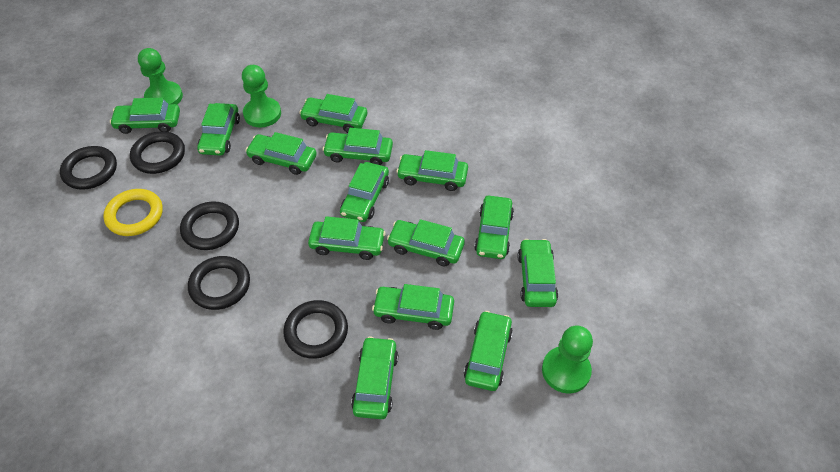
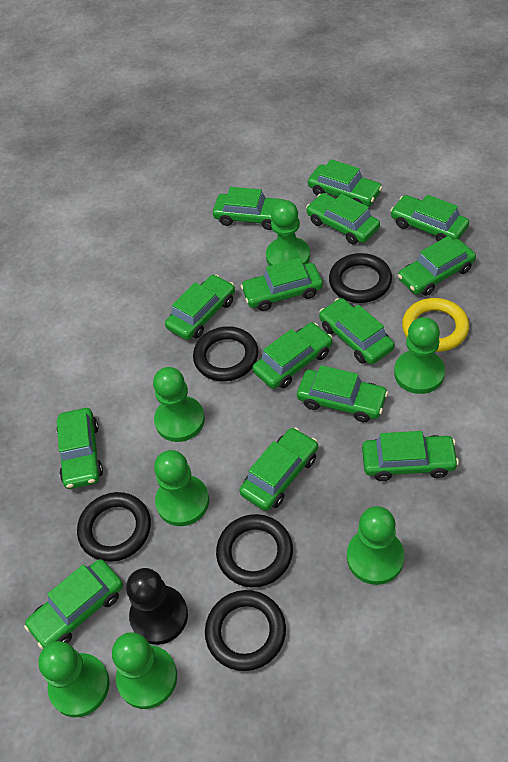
black pawn: 0 -> 1
green pawn: 3 -> 7

